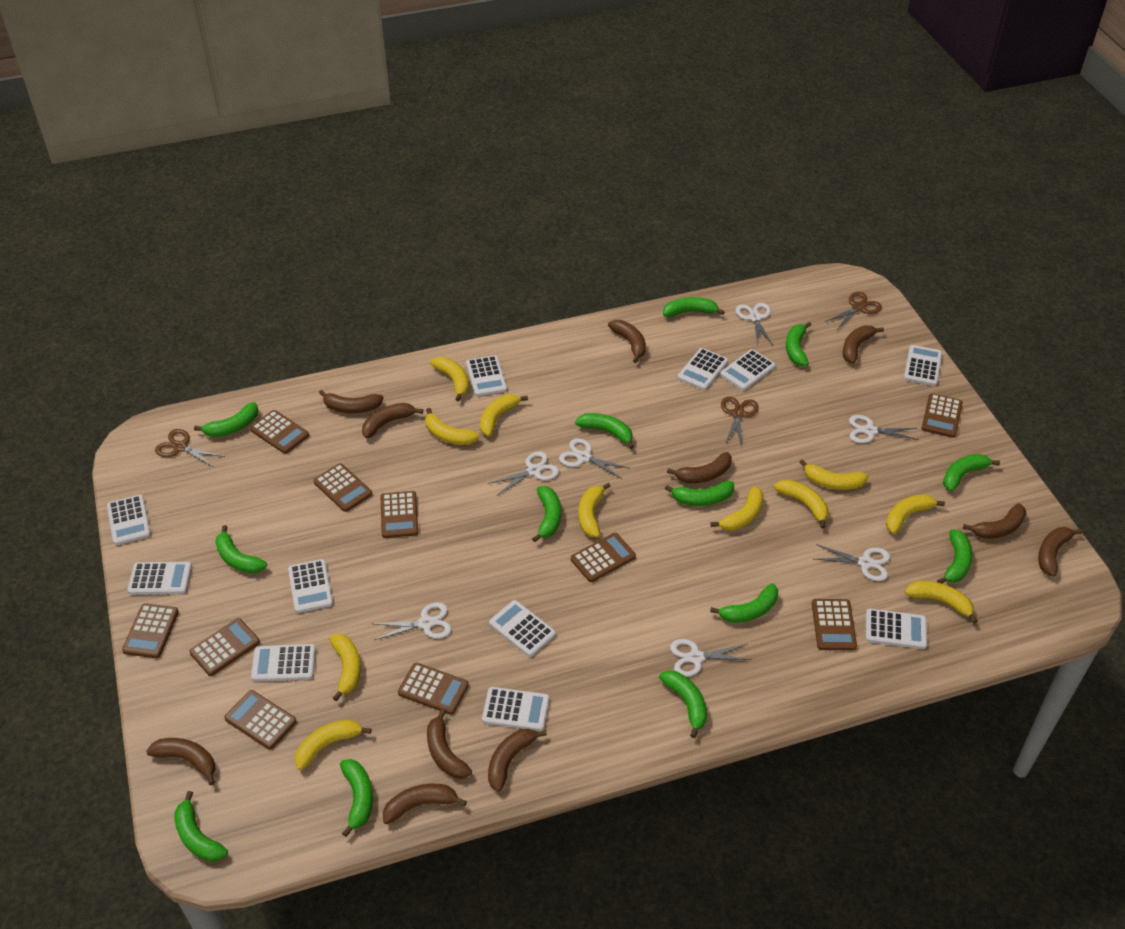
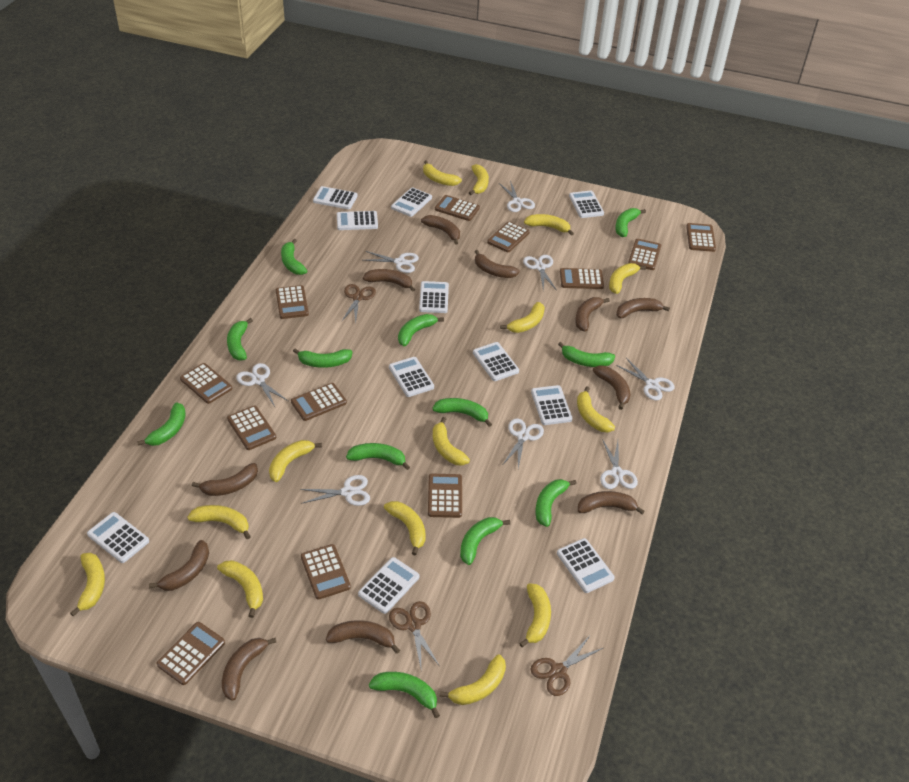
brown calculator: 10 -> 12
green banana: 13 -> 12
white scissors: 7 -> 8
yellow banana: 11 -> 14

